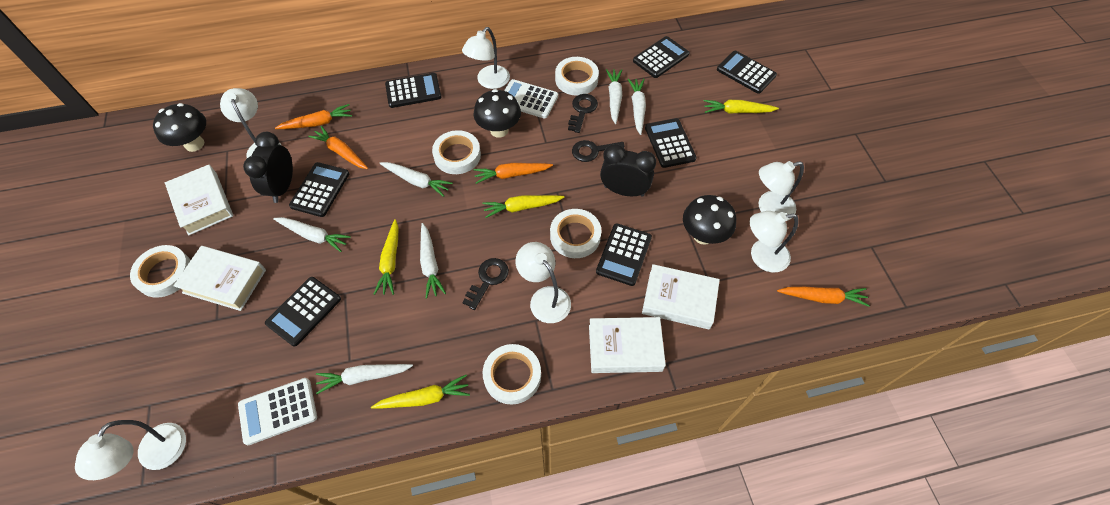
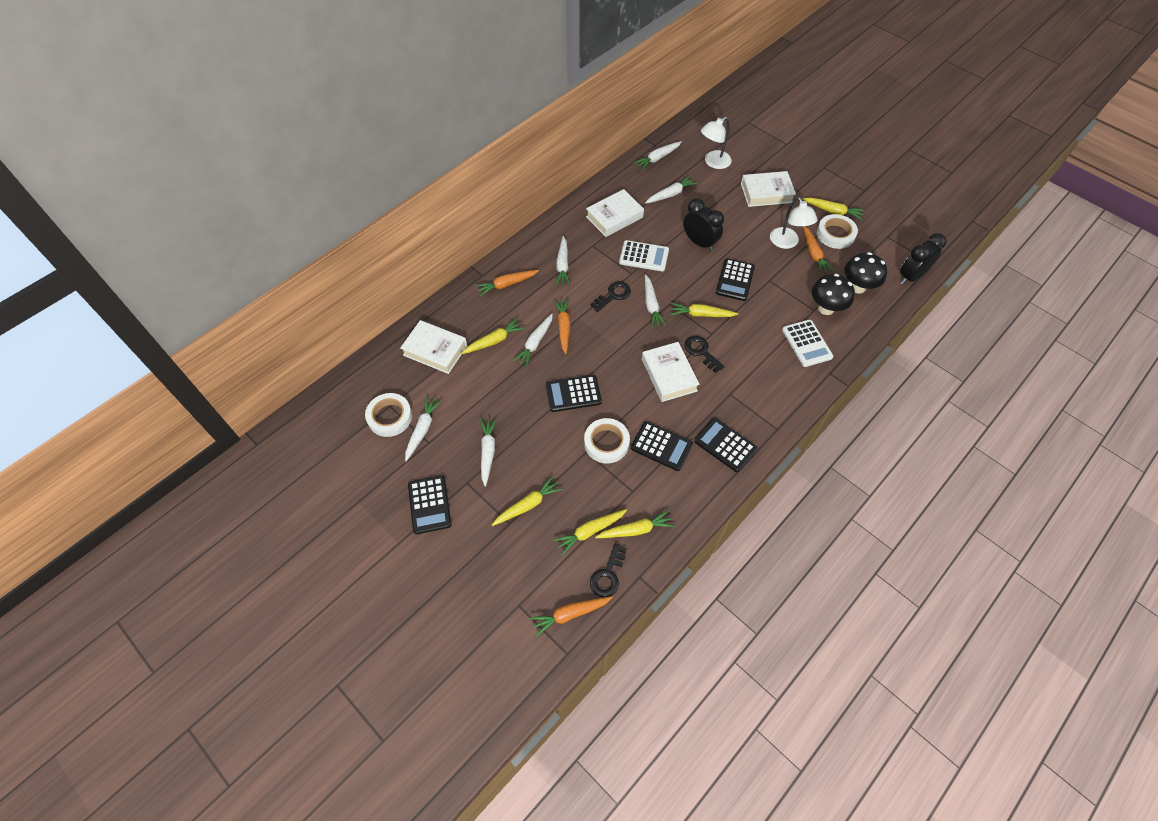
black calculator: 7 -> 5
black mushroom: 3 -> 2
white carrot: 6 -> 7
white lamp: 6 -> 2
white tape: 5 -> 3
yellow carrot: 4 -> 6

